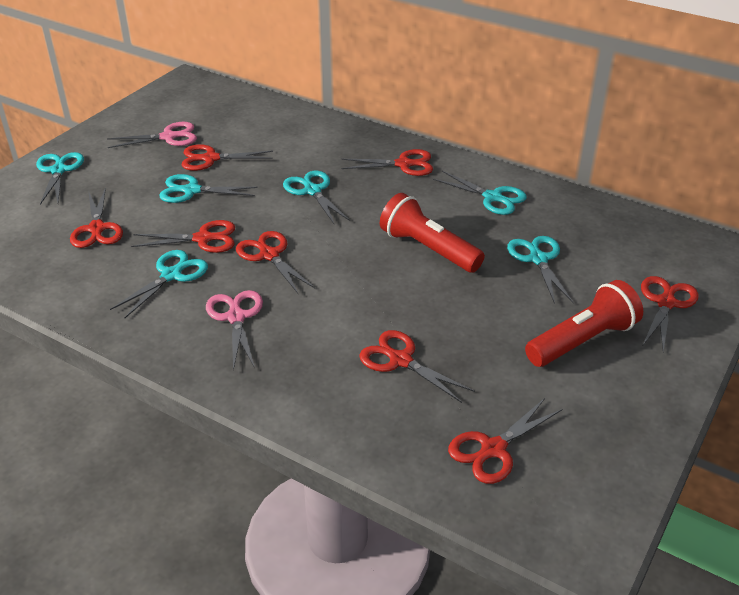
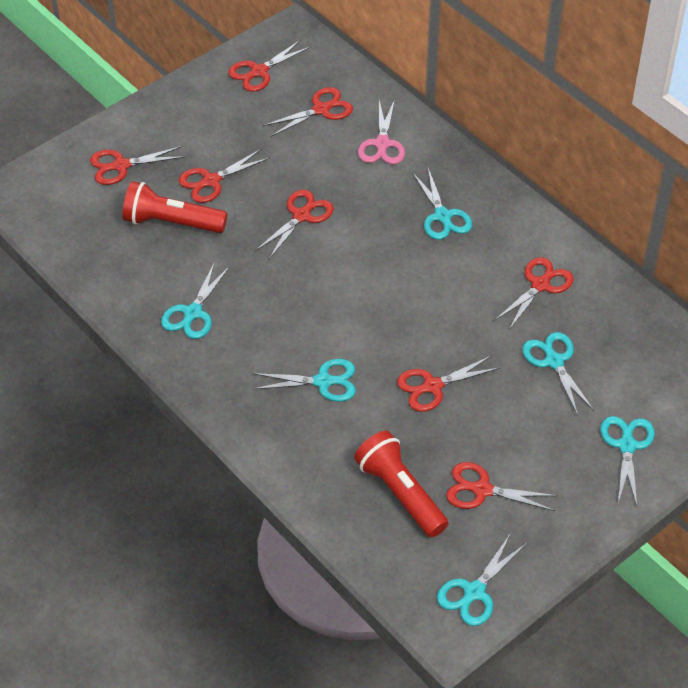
pink scissors: 2 -> 1

